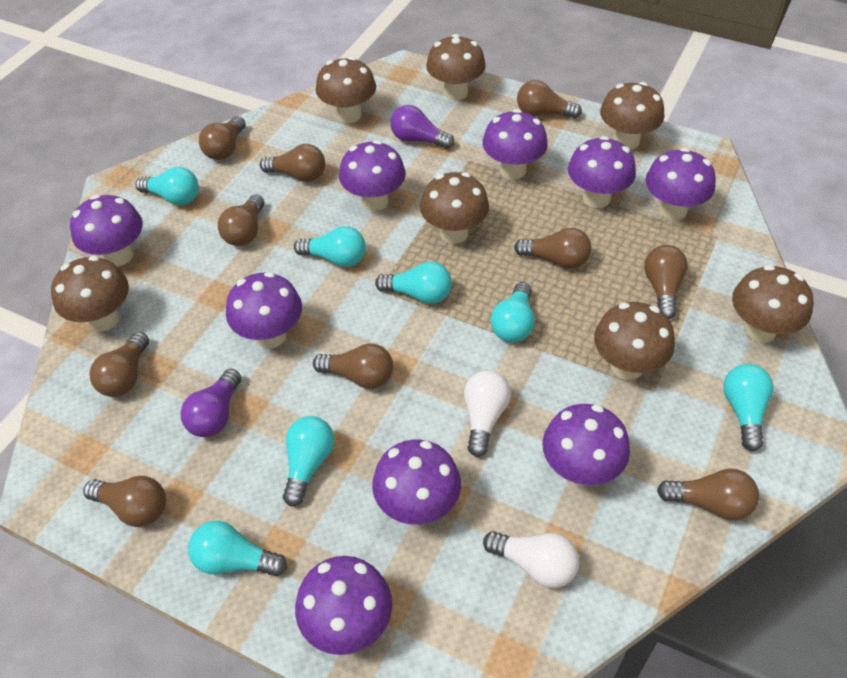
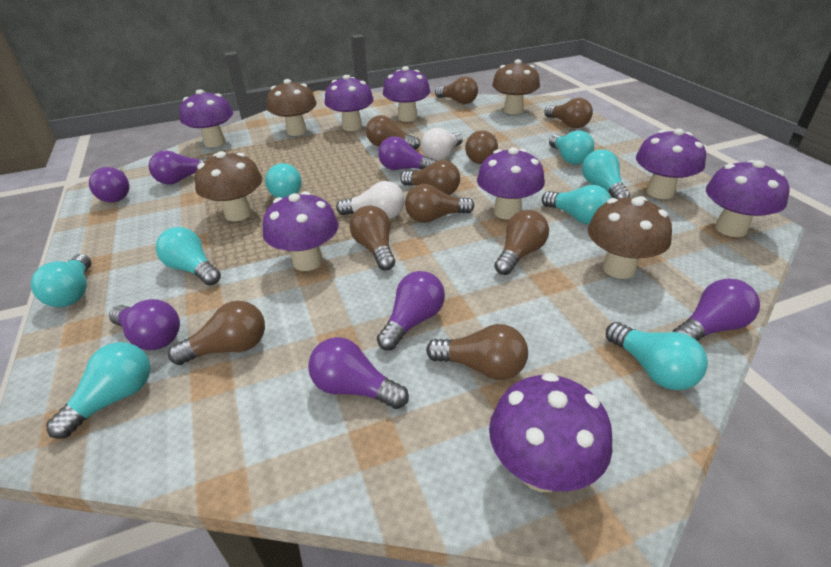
brown mushroom: 7 -> 4
purple light bulb: 2 -> 7
purple mushroom: 9 -> 8
turquoise light bulb: 7 -> 8

